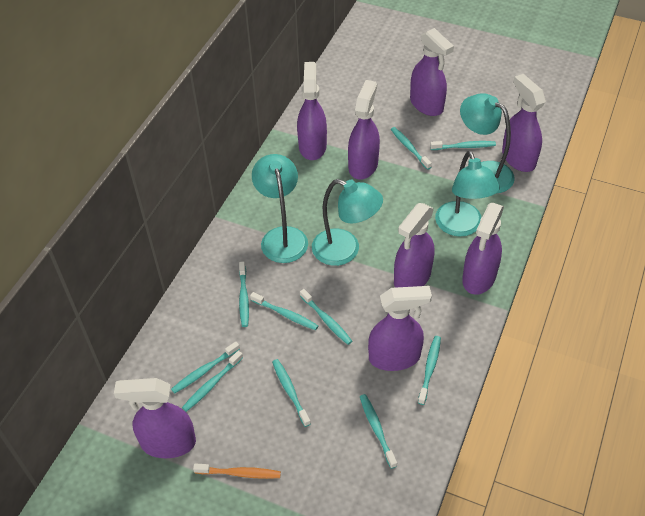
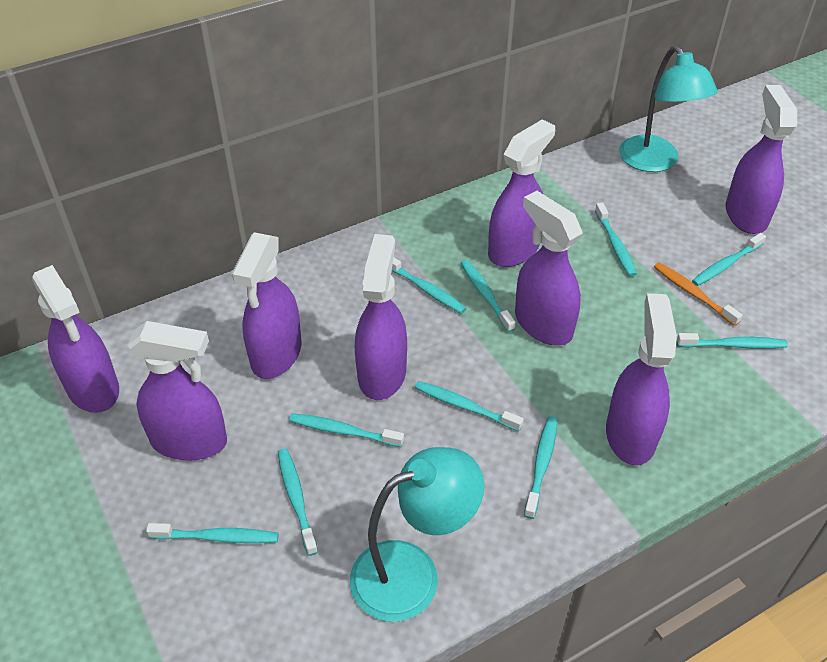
turquoise lamp: 4 -> 2

